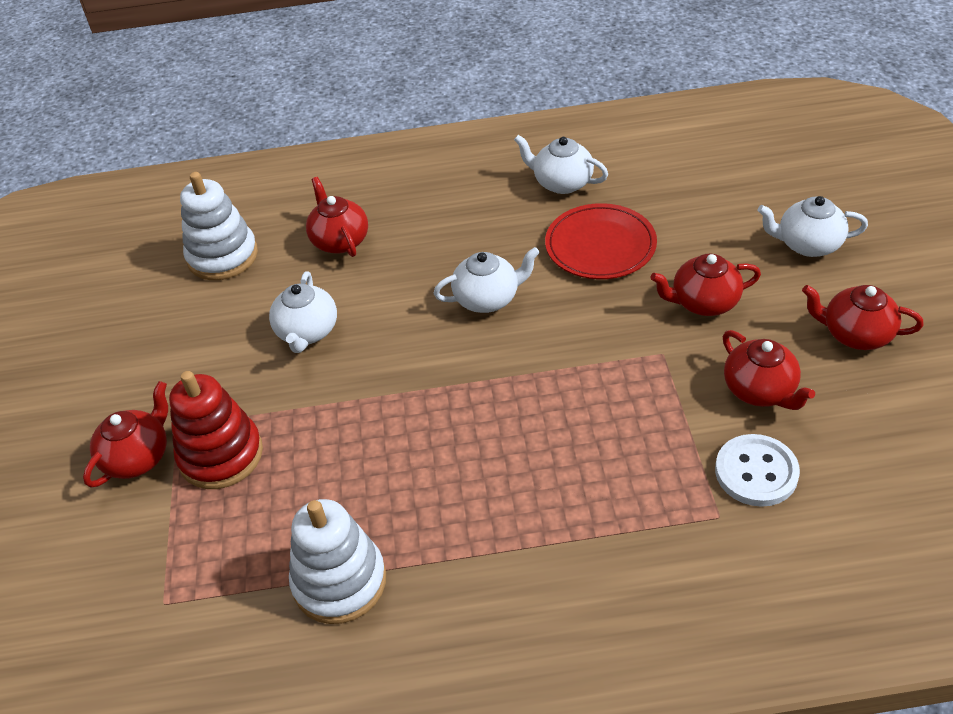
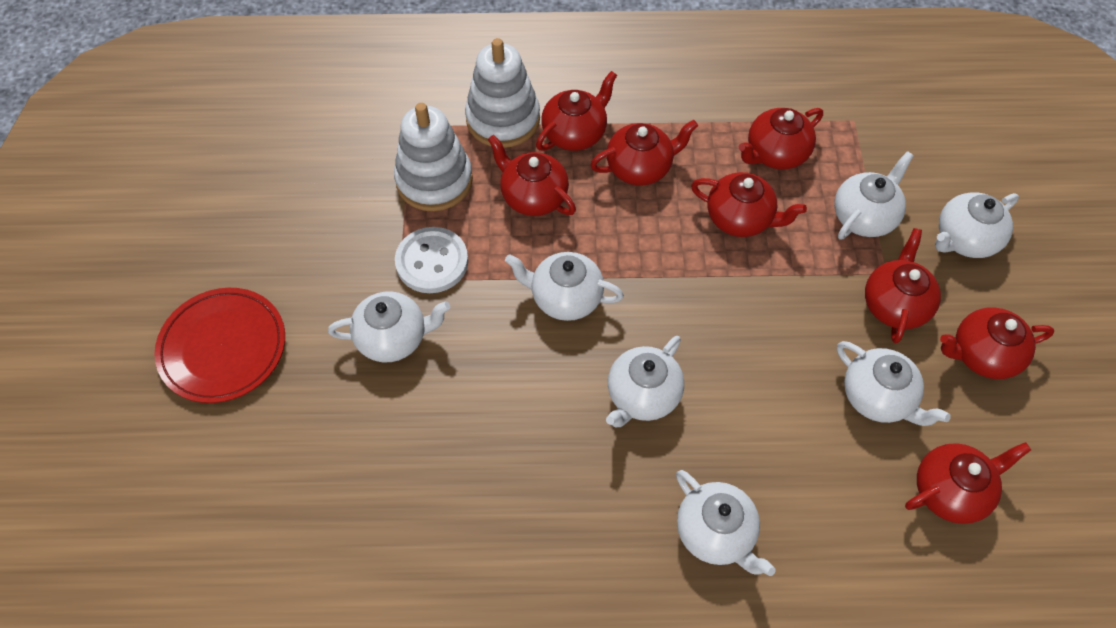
red stacking toy: 1 -> 0
red teapot: 5 -> 8
white teapot: 4 -> 7

